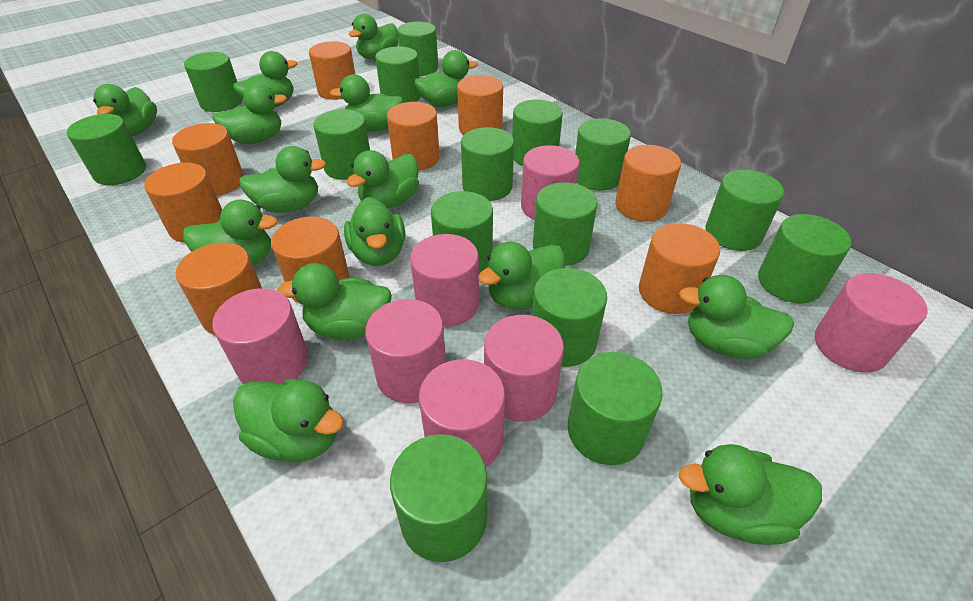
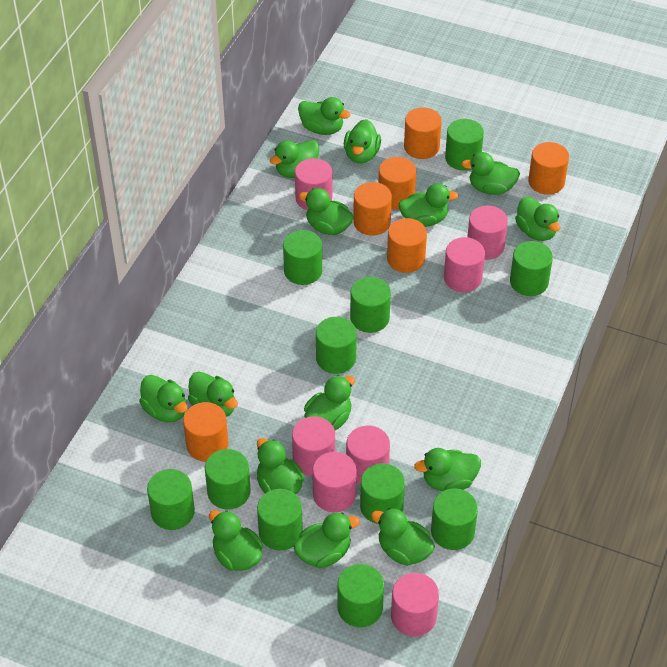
green cylinder: 15 -> 11
orange cylinder: 9 -> 6

